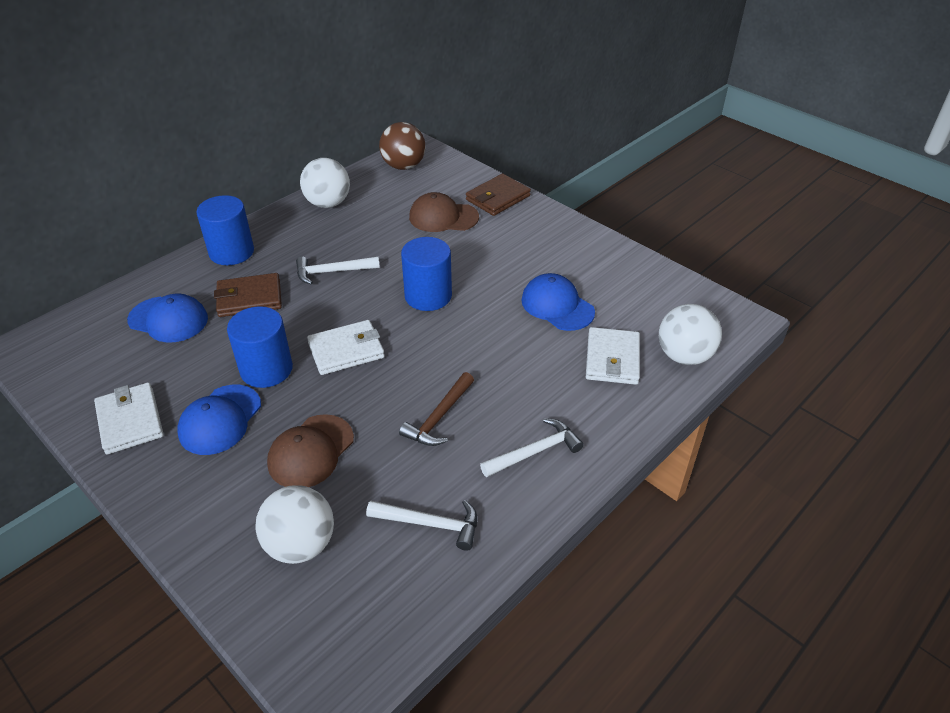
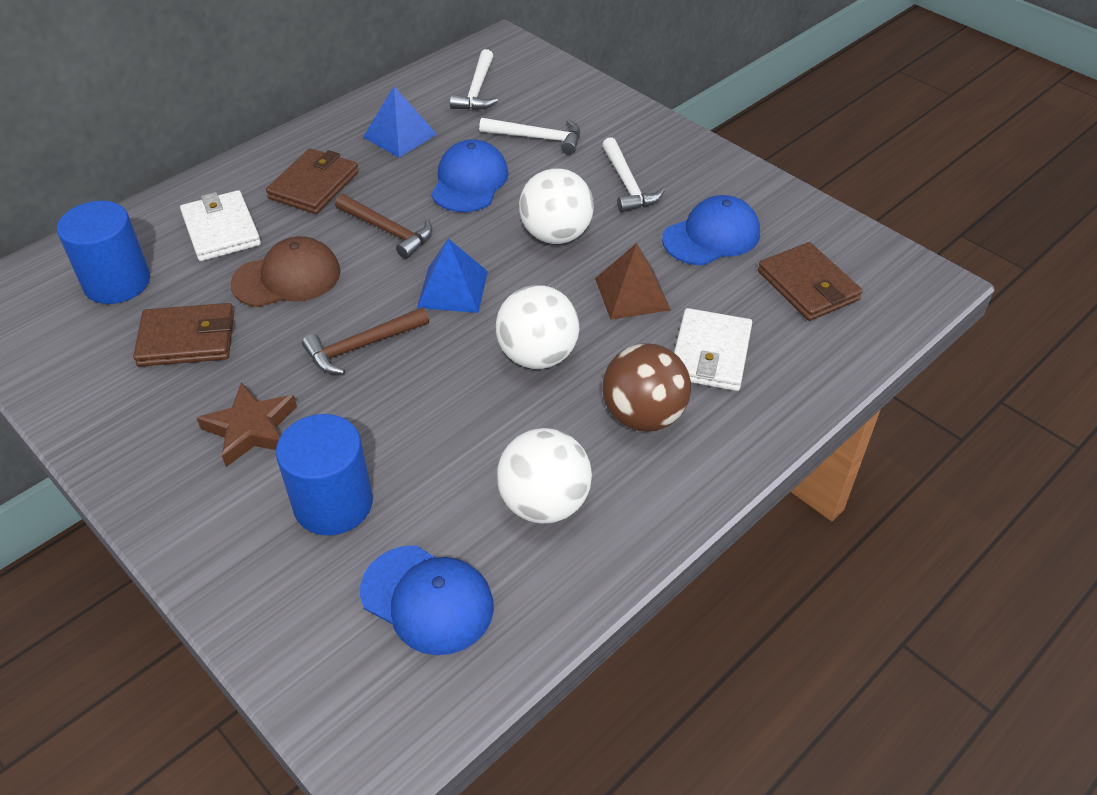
blue cylinder: 3 -> 2
blue pyramid: 0 -> 2
brown cap: 2 -> 1
brown hammer: 1 -> 2
brown pyramid: 0 -> 1
brown star: 0 -> 1
brown wallet: 2 -> 3
white wallet: 3 -> 2

